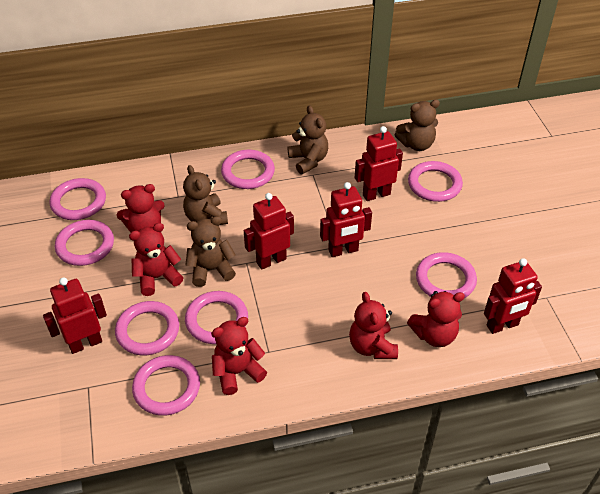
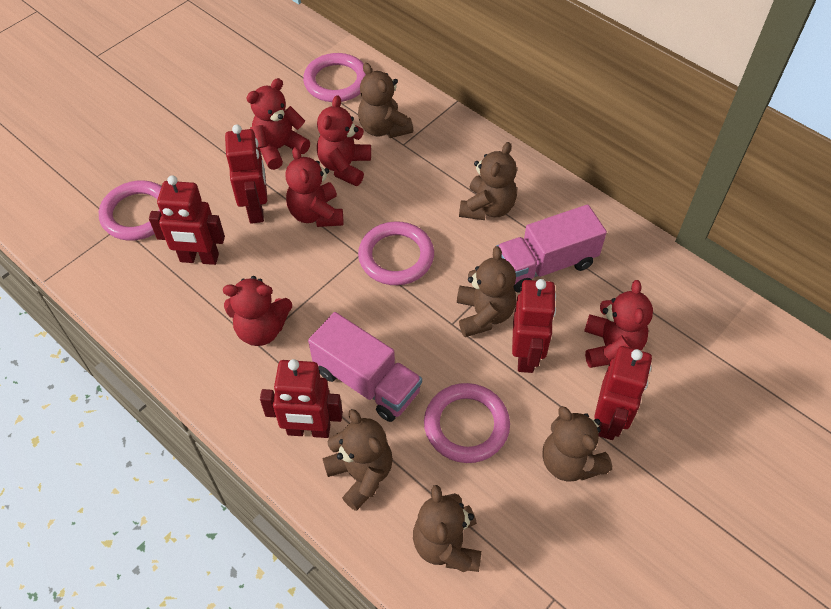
brown teddy bear: 4 -> 6
pink ring: 8 -> 4
pink truck: 0 -> 2

